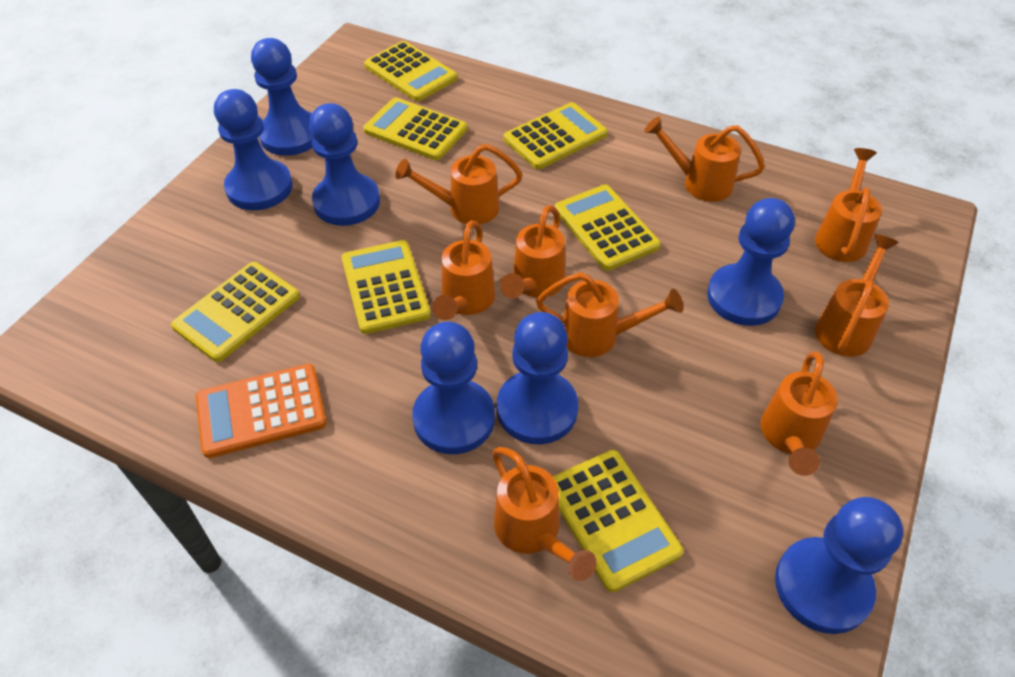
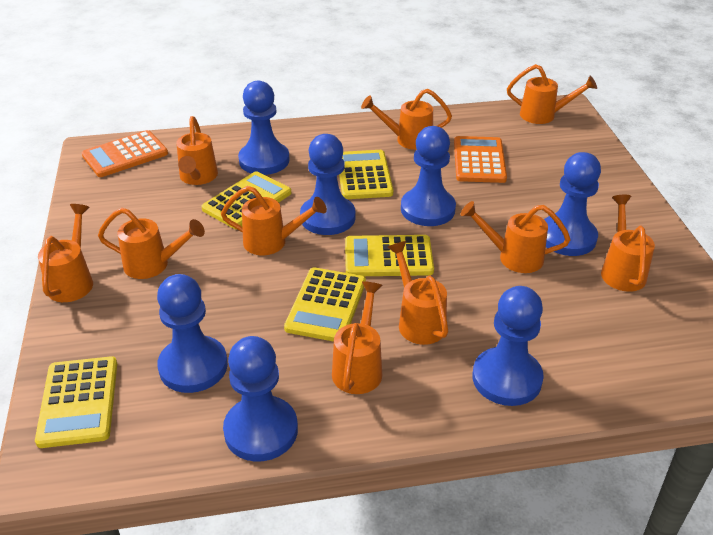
orange calculator: 1 -> 2
orange watering can: 9 -> 10
yellow calculator: 7 -> 5

